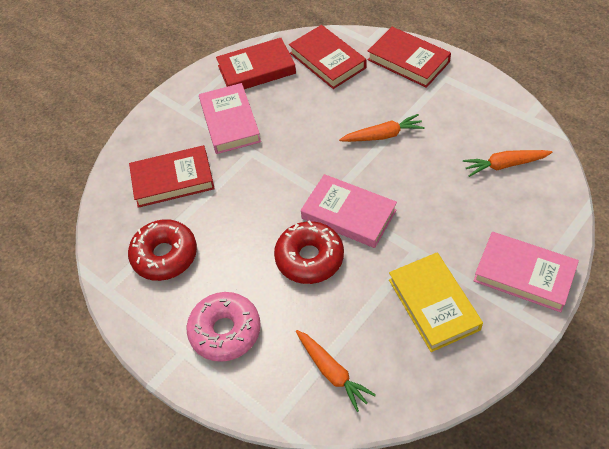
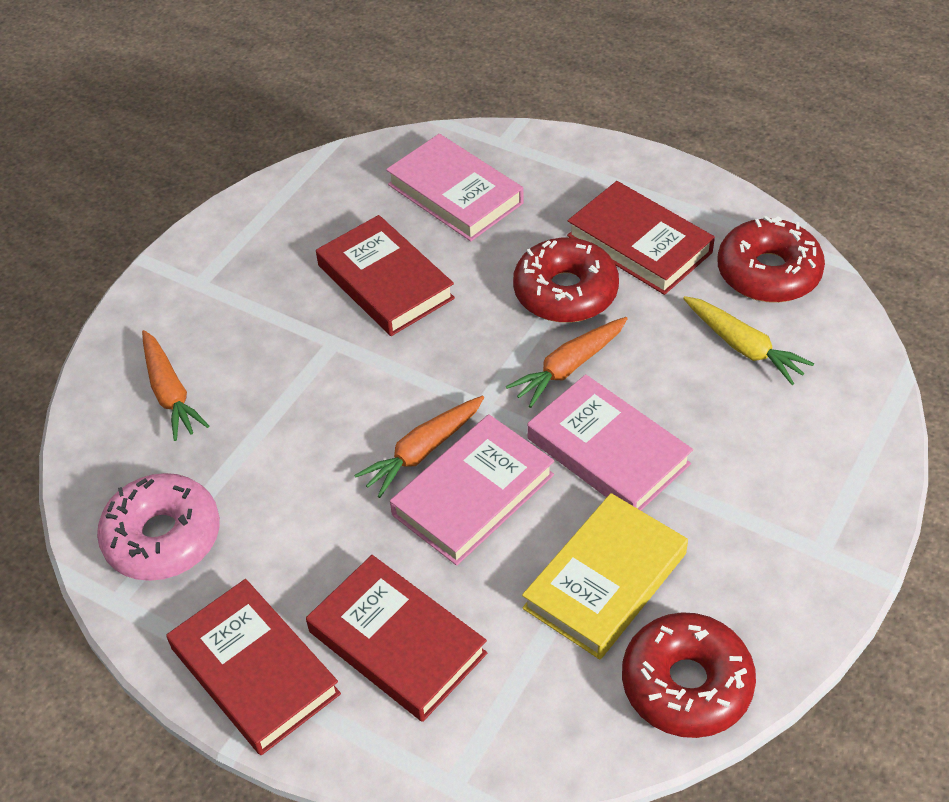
red donut: 2 -> 3
yellow carrot: 0 -> 1

